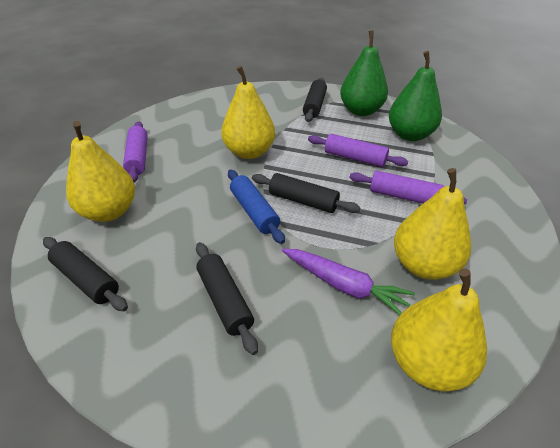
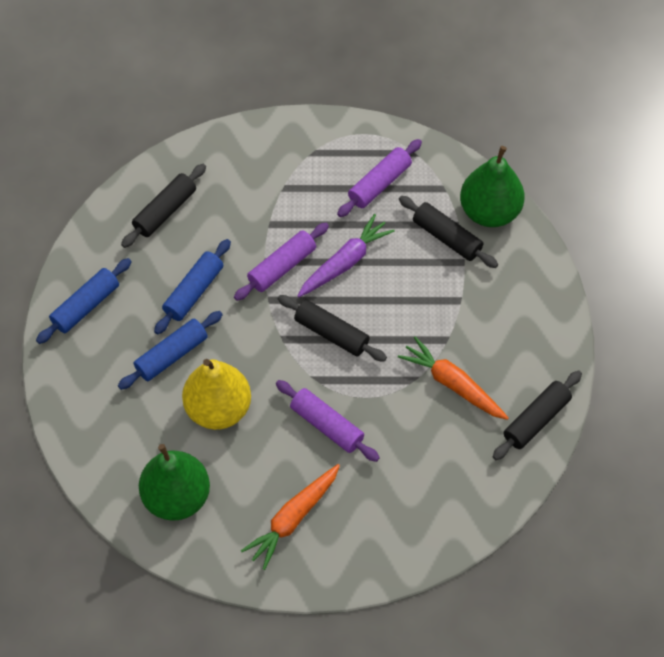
blue rolling pin: 1 -> 3
orange carrot: 0 -> 2
yellow pear: 4 -> 1

